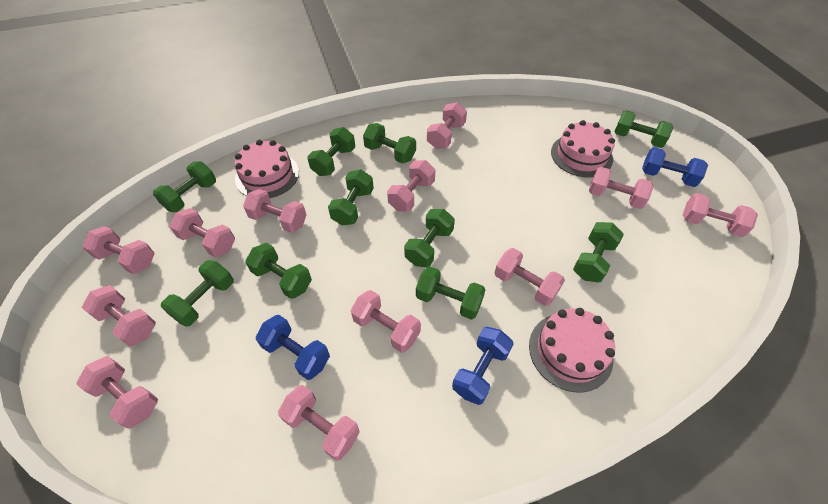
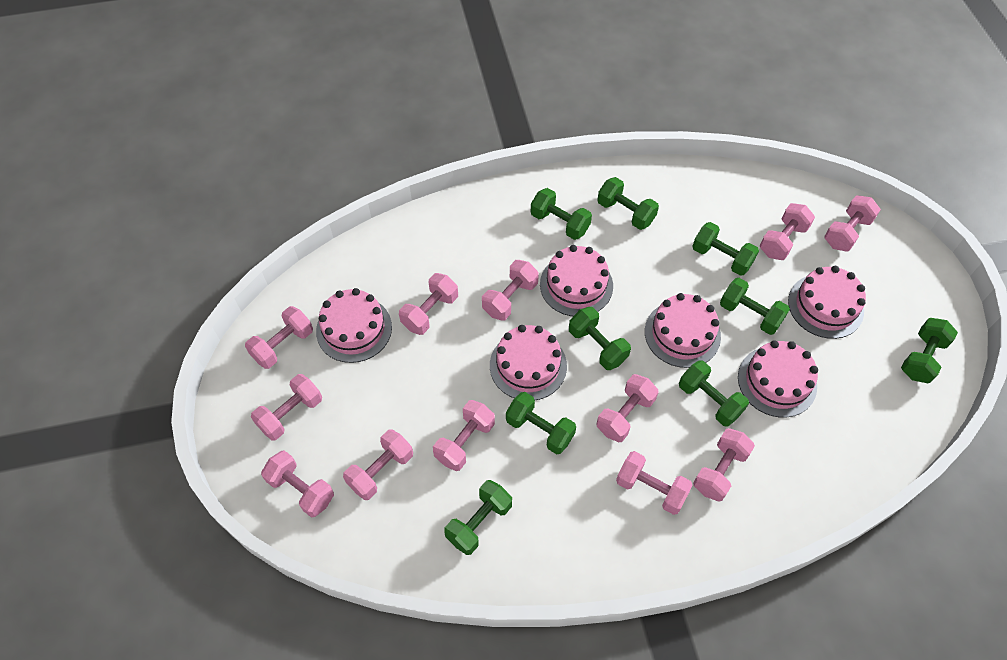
blue dumbbell: 3 -> 0
green dumbbell: 10 -> 9
pink cake: 3 -> 6

